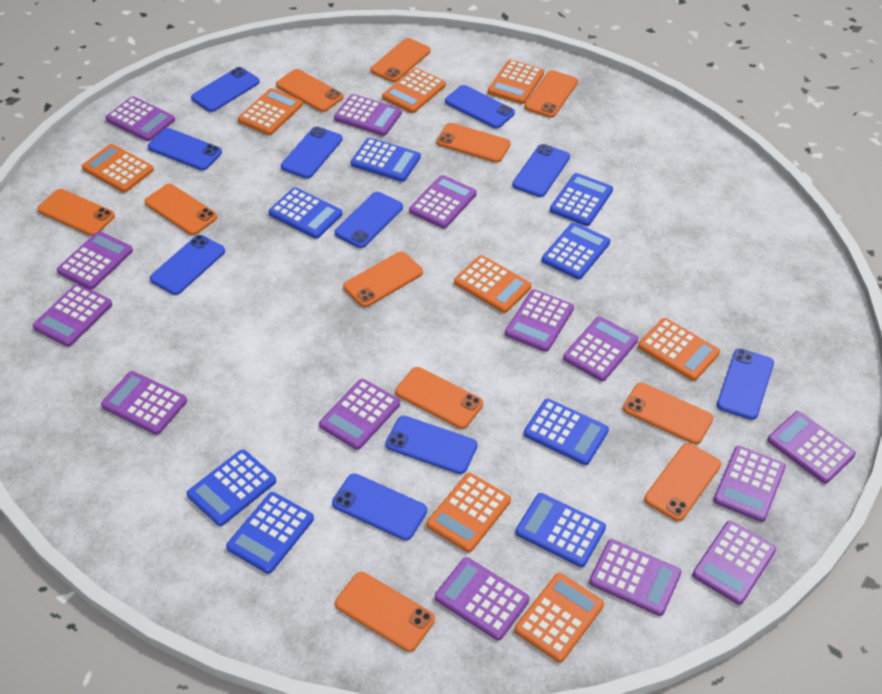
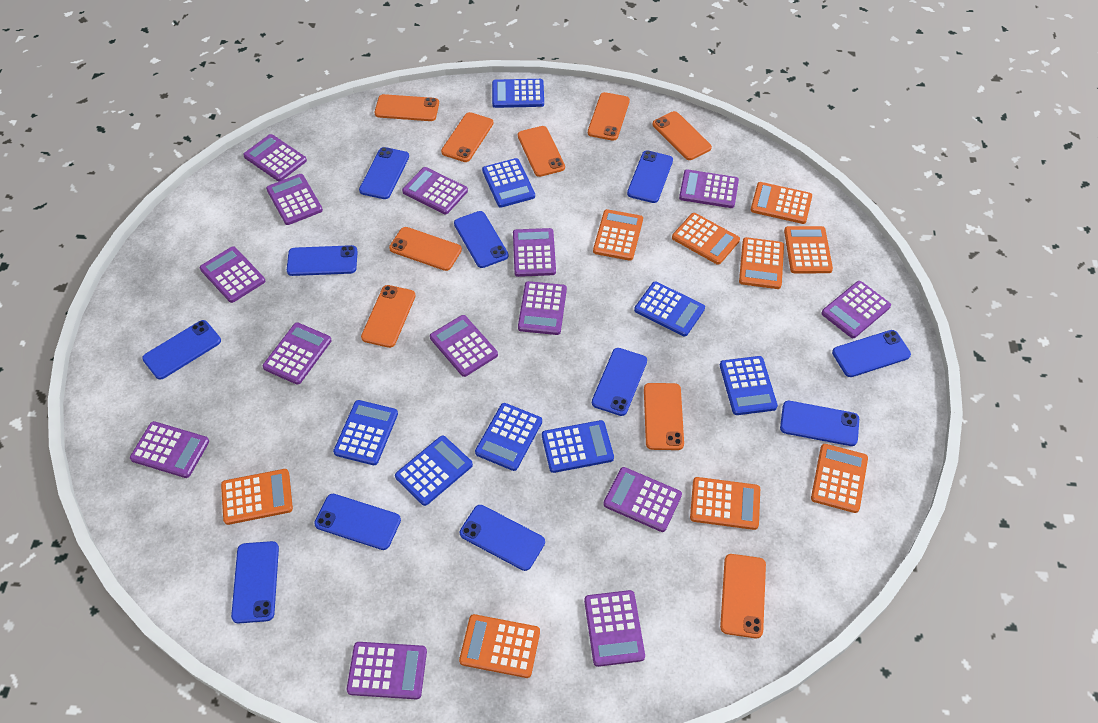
blue phone: 10 -> 11
orange calculator: 8 -> 9
orange phone: 11 -> 9

